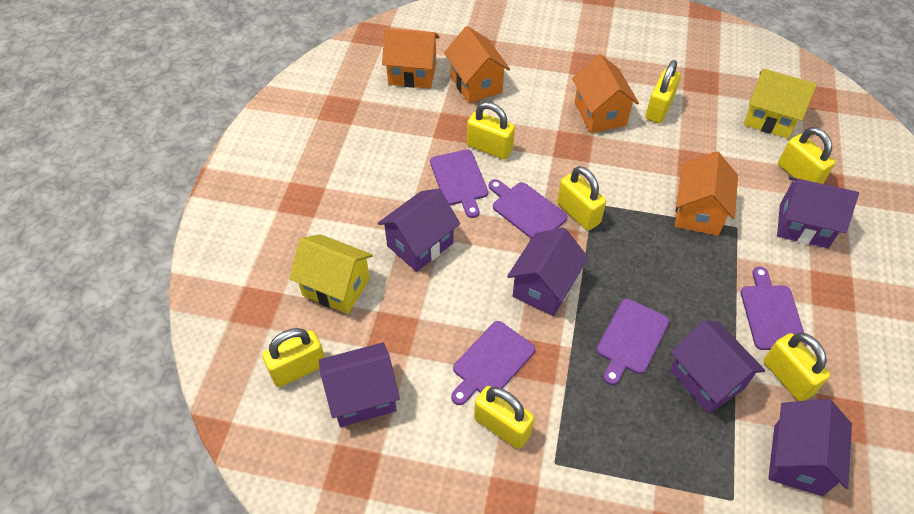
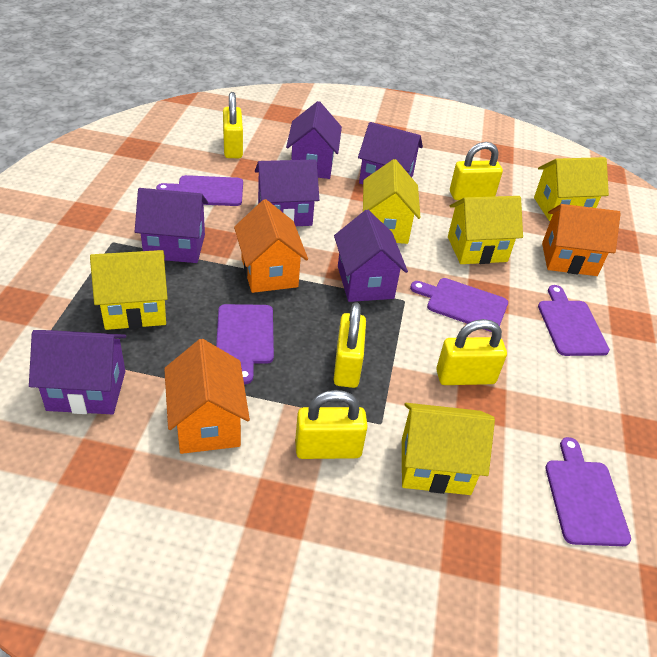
orange house: 4 -> 3
yellow house: 2 -> 5
yellow padlock: 7 -> 5

